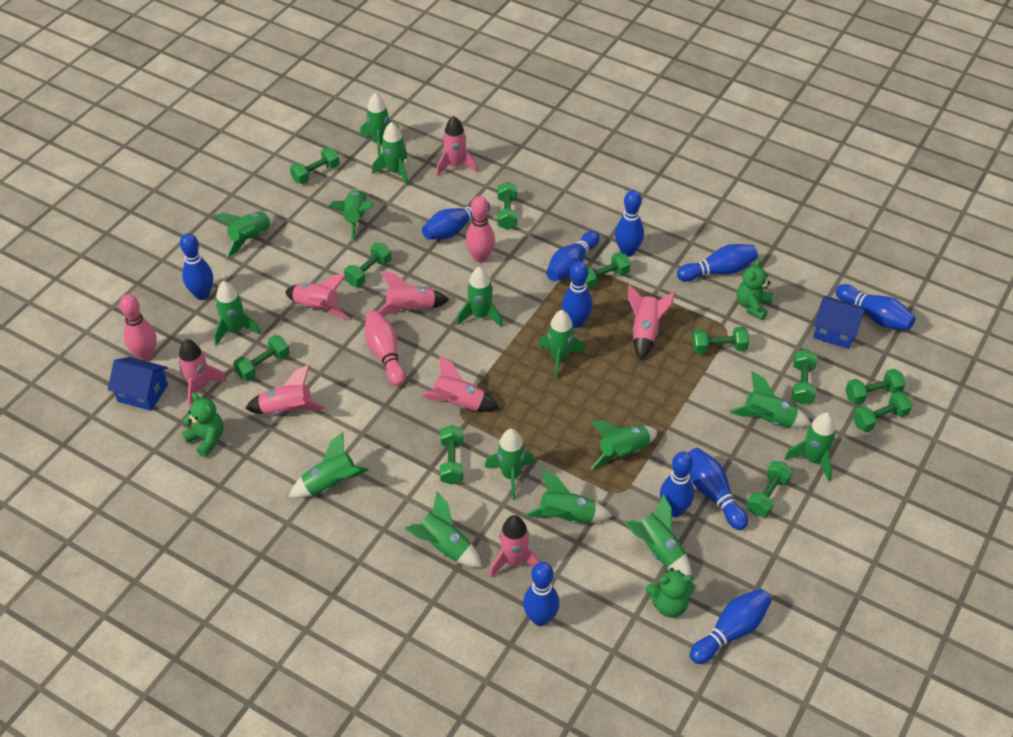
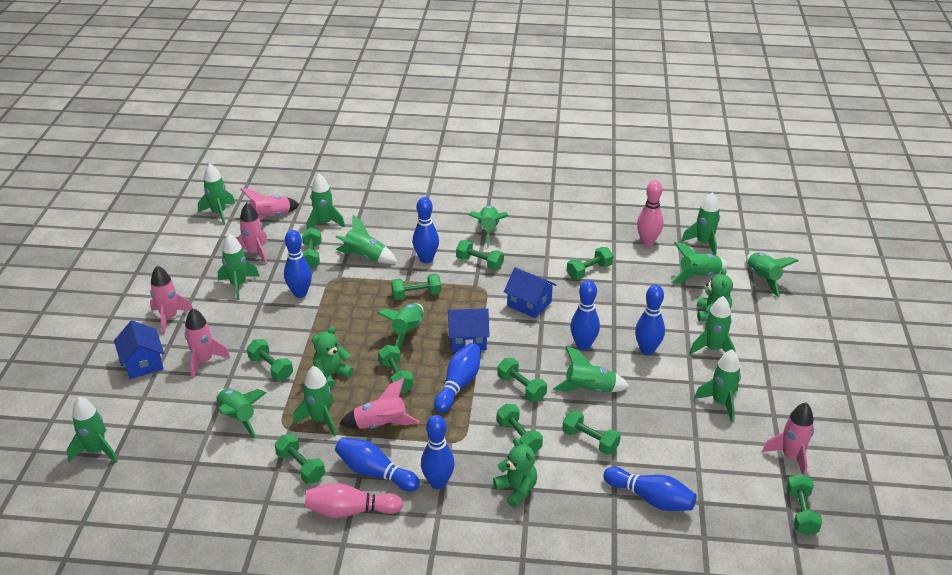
blue bowling pin: 11 -> 8
blue house: 2 -> 3
pink bowling pin: 3 -> 2
pink rocket: 8 -> 6

